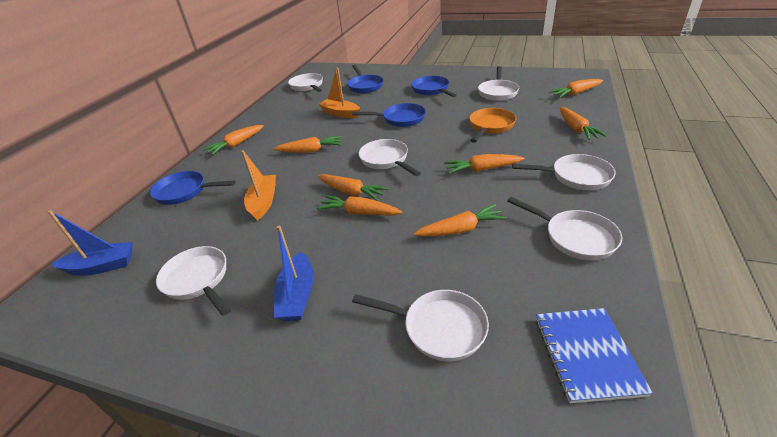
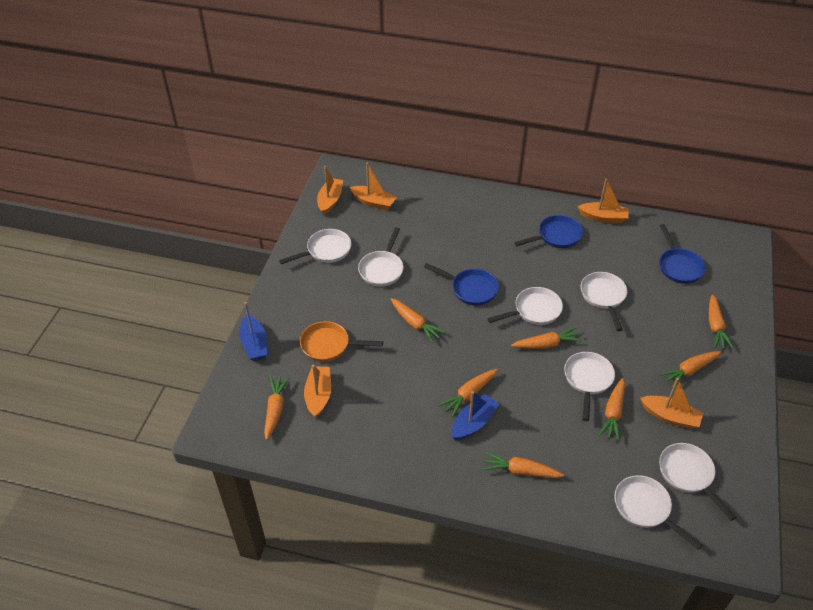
blue notebook: 1 -> 0
blue pan: 4 -> 3
orange boat: 2 -> 5

